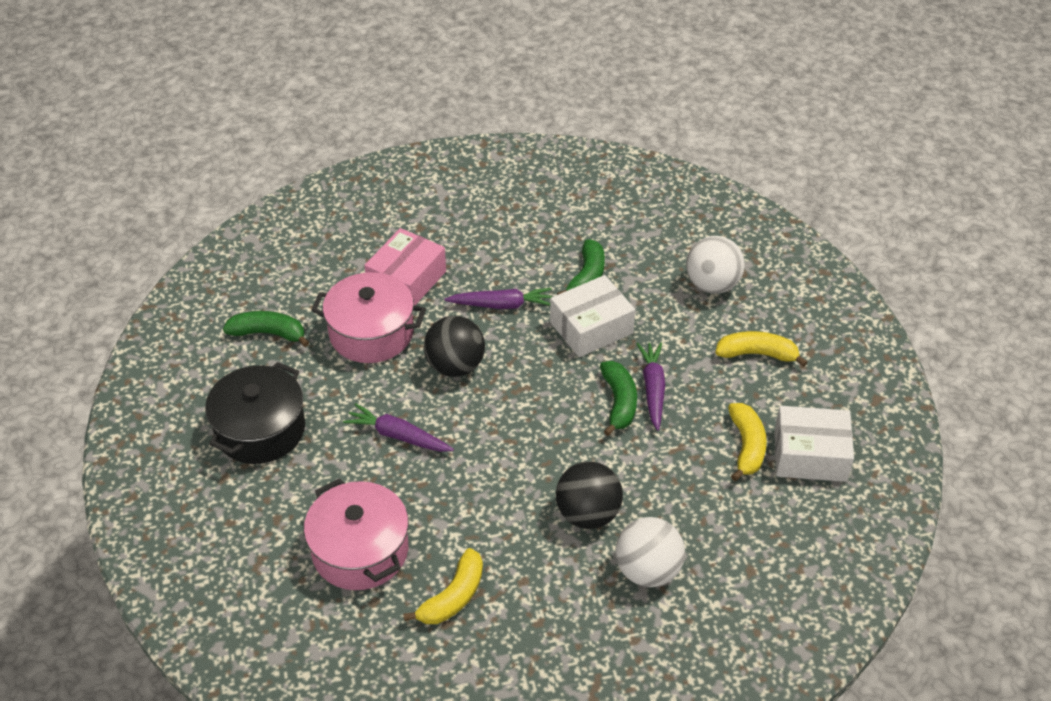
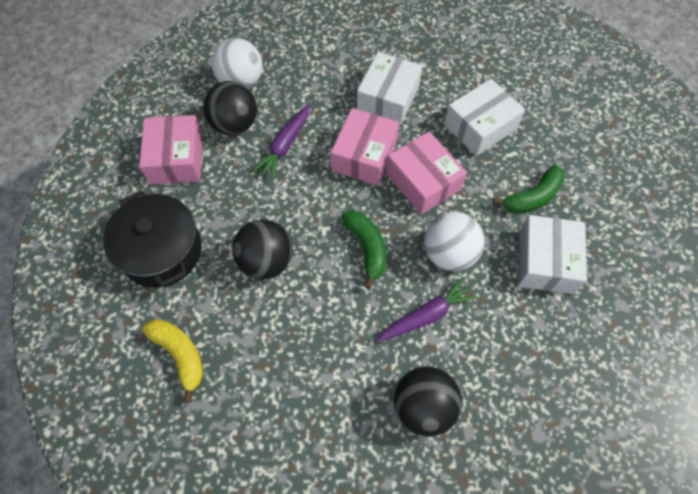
black ball: 2 -> 3
green banana: 3 -> 2
pink box: 1 -> 3
pink pot: 2 -> 0
purple carrot: 3 -> 2
white box: 2 -> 3
yellow banana: 3 -> 1

